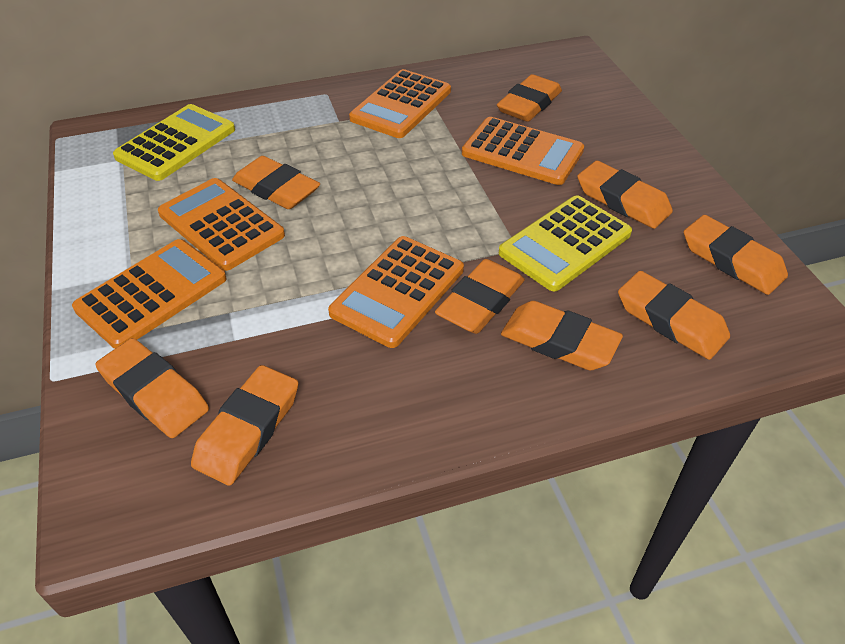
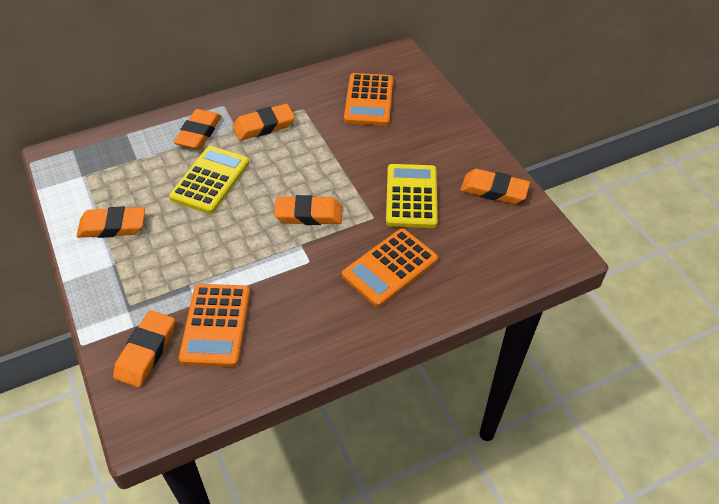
orange calculator: 5 -> 3
orange eraser: 9 -> 6

